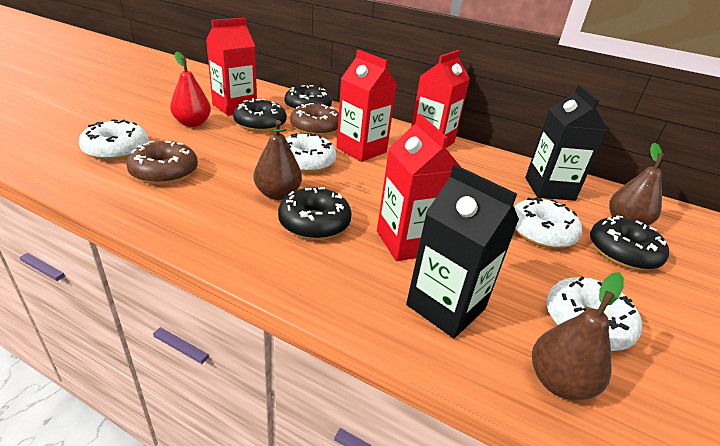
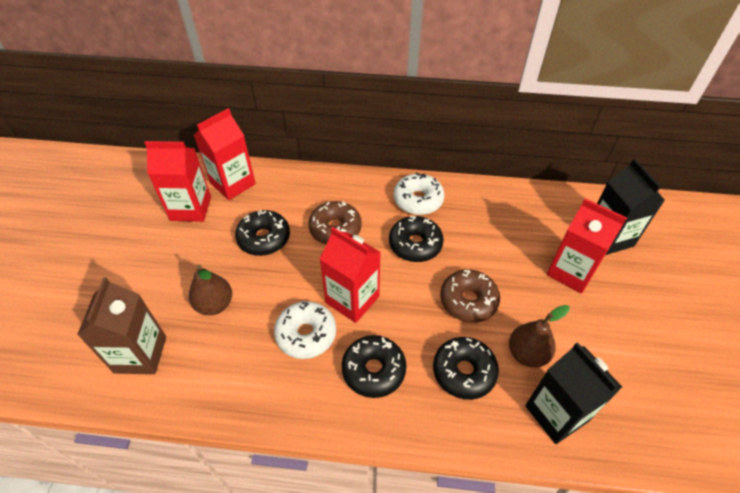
brown carton: 0 -> 1
brown pear: 3 -> 2
red pear: 1 -> 0
white donut: 4 -> 2

